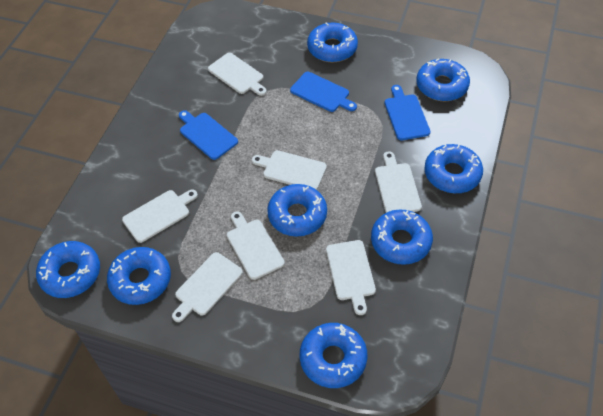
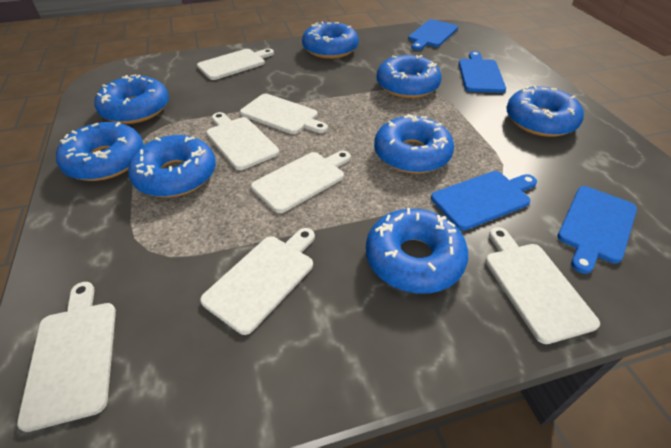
blue cutting board: 3 -> 4

